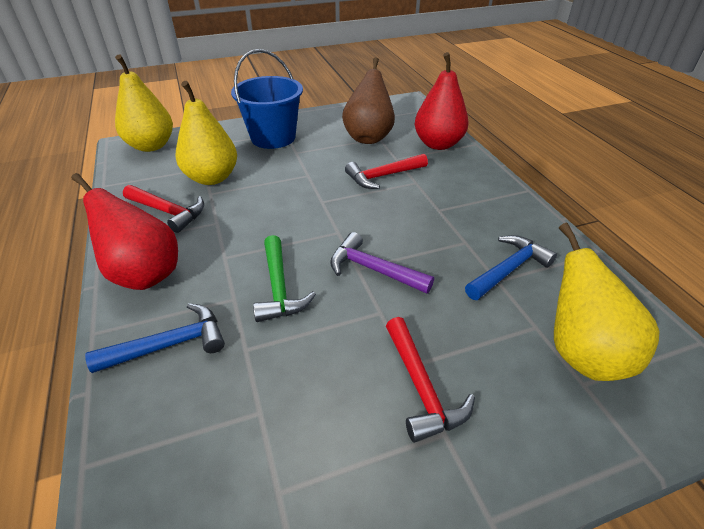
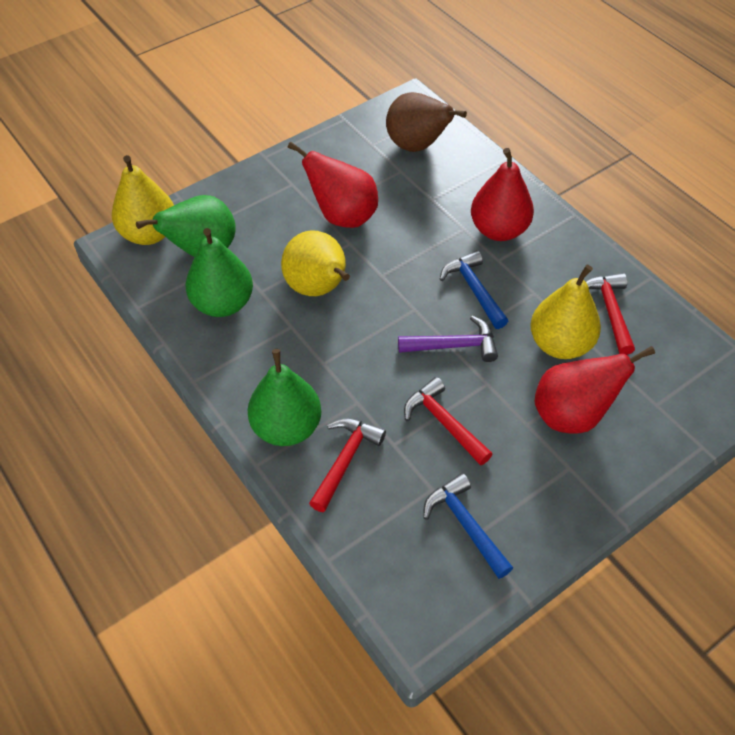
blue bucket: 1 -> 0
green hammer: 1 -> 0
green pear: 0 -> 3
red pear: 2 -> 3

